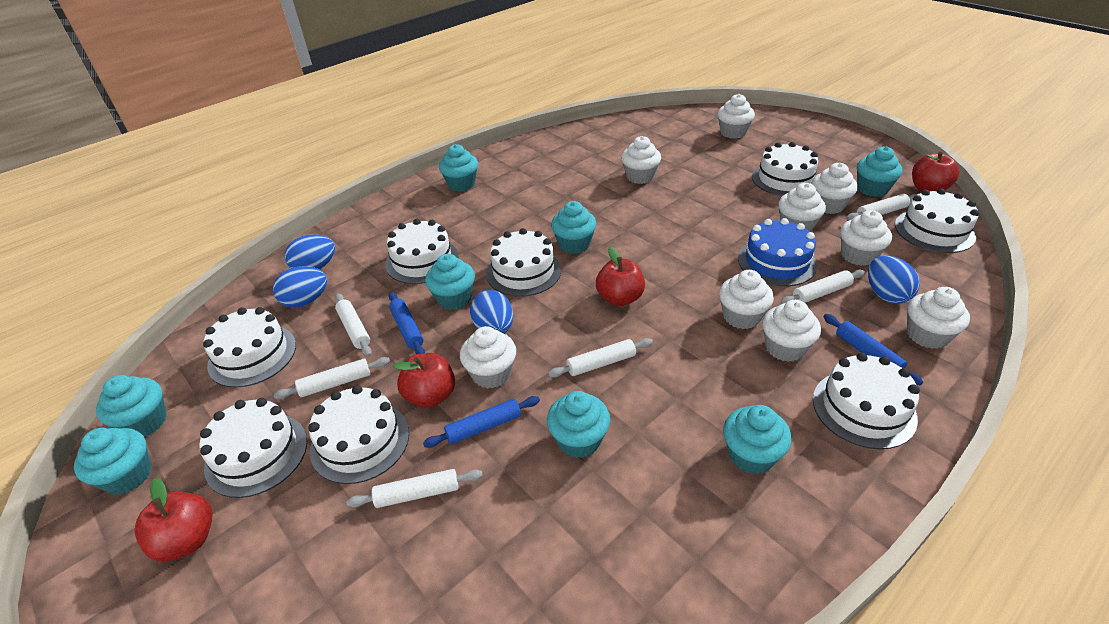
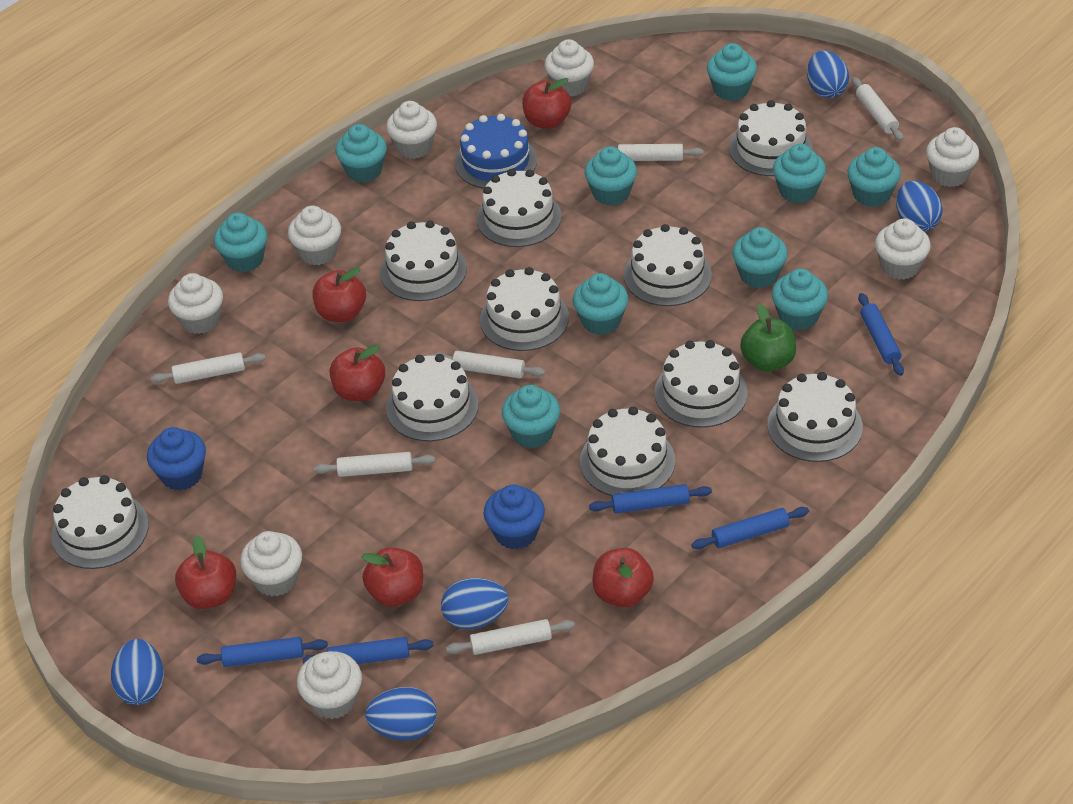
blue cupcake: 0 -> 2
blue egg: 4 -> 5
blue rolling pin: 3 -> 5
green apple: 0 -> 1
red apple: 4 -> 6
turquoise cupcake: 8 -> 10
white cake: 8 -> 10
white cupcake: 9 -> 8

